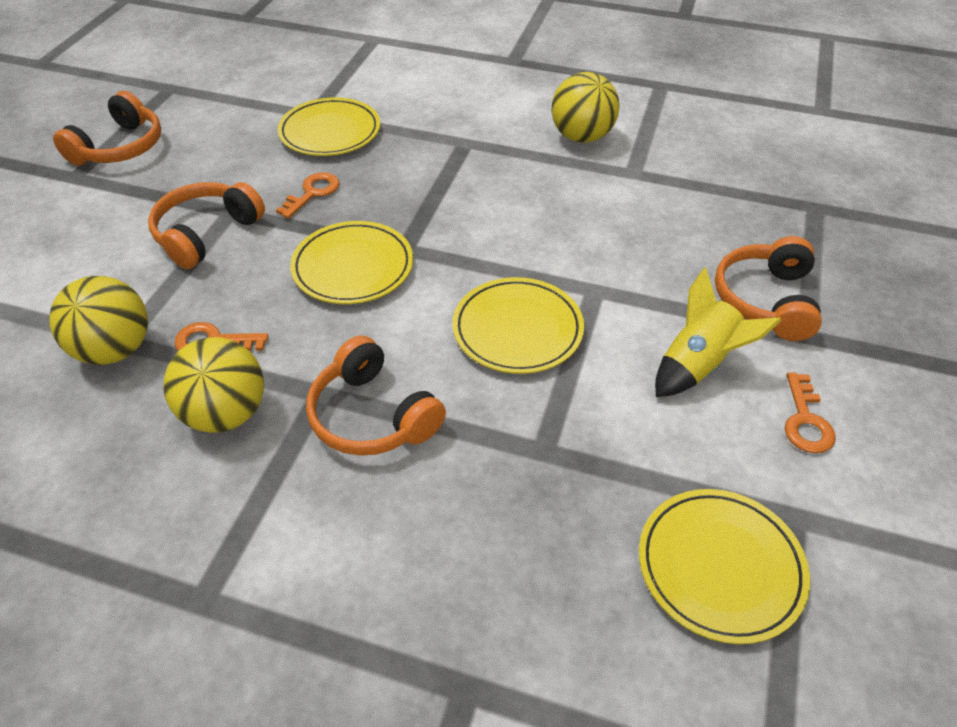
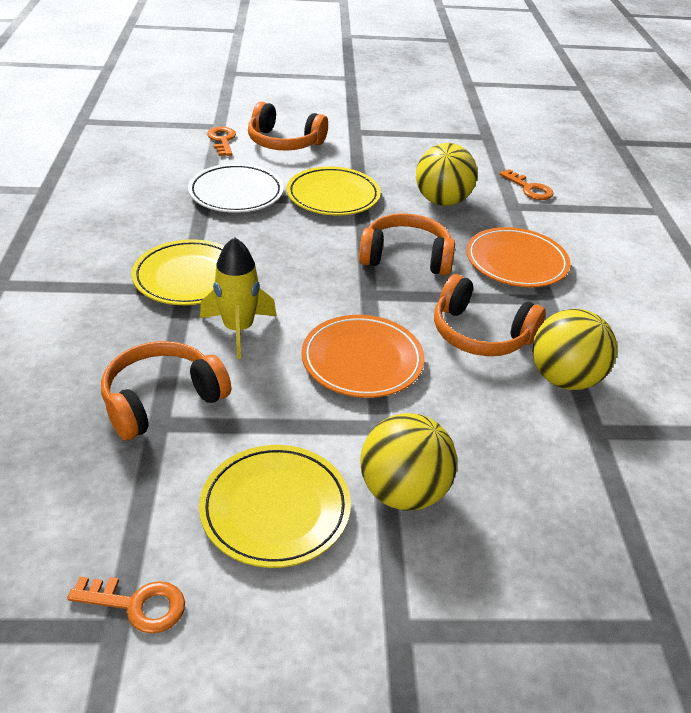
orange plate: 0 -> 2
white plate: 0 -> 1
yellow plate: 4 -> 3

